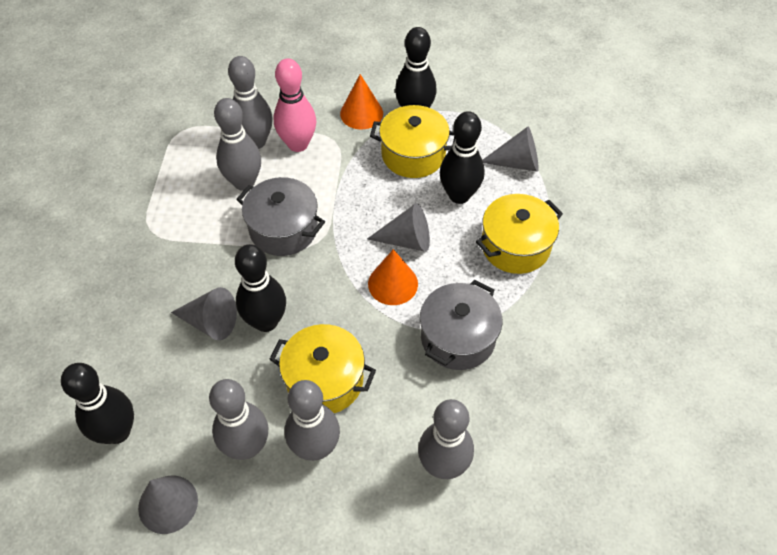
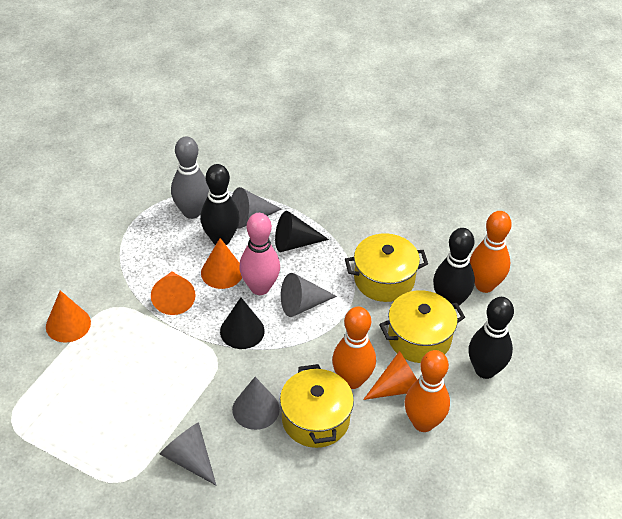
black bowling pin: 4 -> 3
black cone: 0 -> 2
grey bowling pin: 5 -> 1
grey pot: 2 -> 0
orange bowling pin: 0 -> 3
orange cone: 2 -> 4

